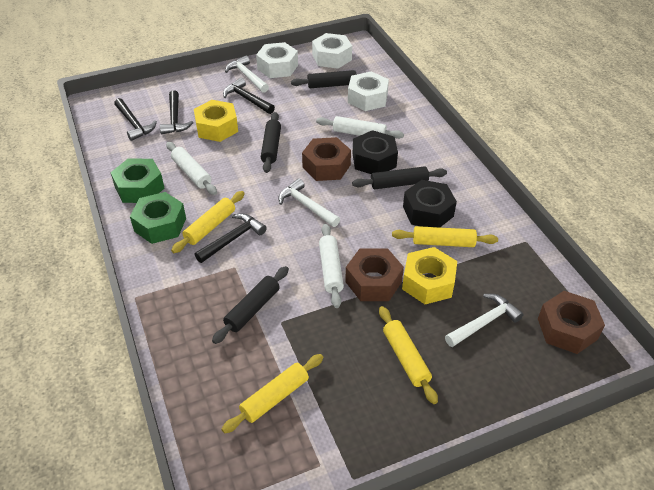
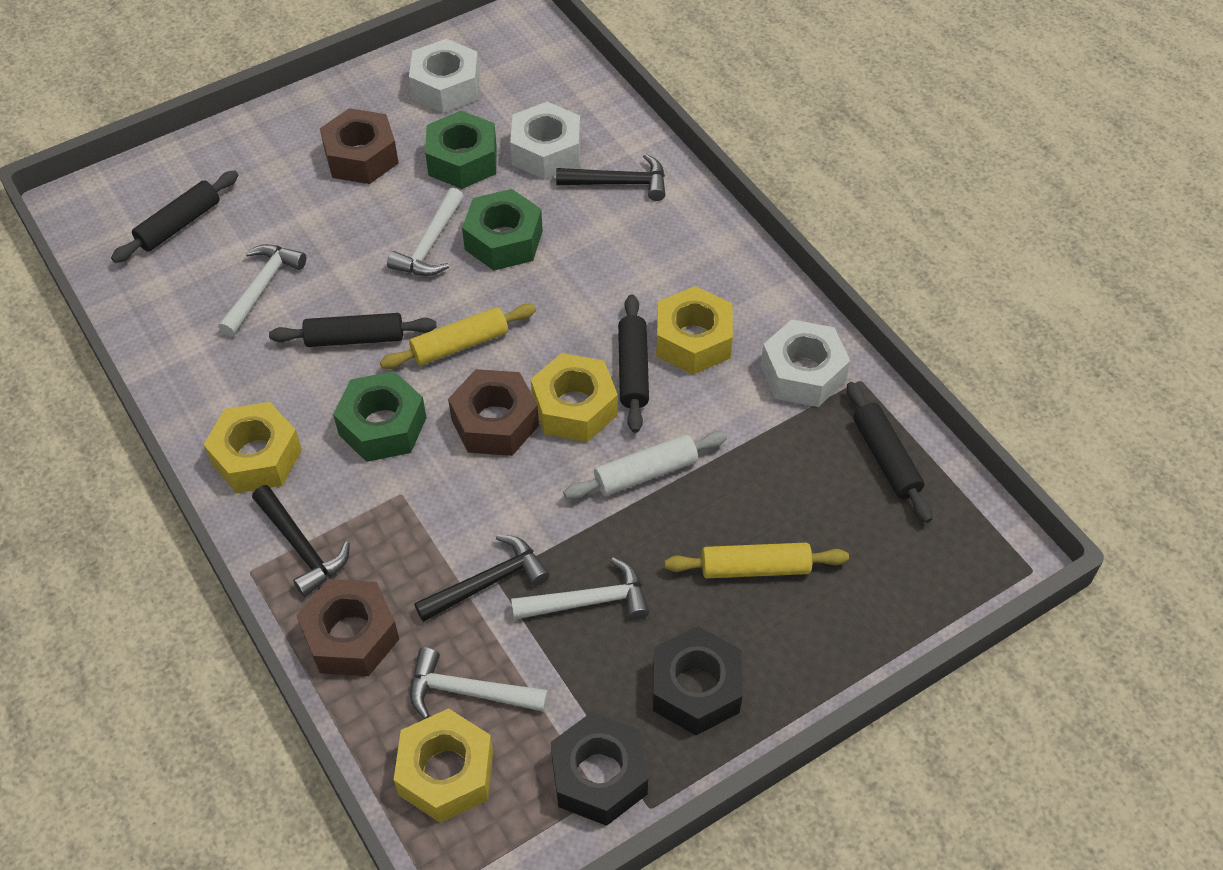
black hammer: 4 -> 3
green nut: 2 -> 3
white hammer: 3 -> 4
white rolling pin: 3 -> 1
yellow nut: 2 -> 4
yellow rolling pin: 4 -> 2

